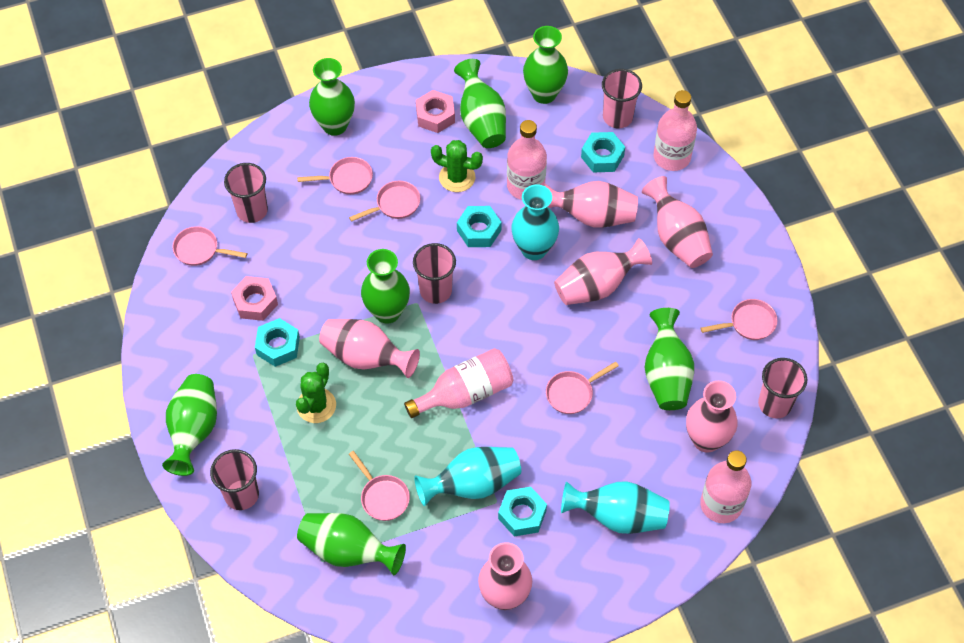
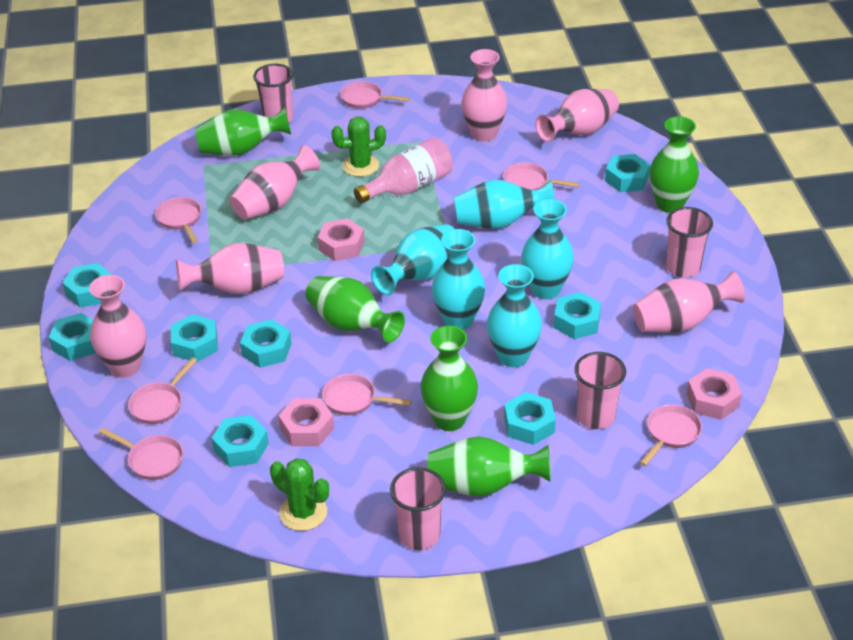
green vase: 7 -> 5
pink bottle: 4 -> 1
pink cup: 5 -> 4
pink nut: 2 -> 3
pink pan: 6 -> 7
turquoise nut: 4 -> 8
turquoise vase: 3 -> 5

